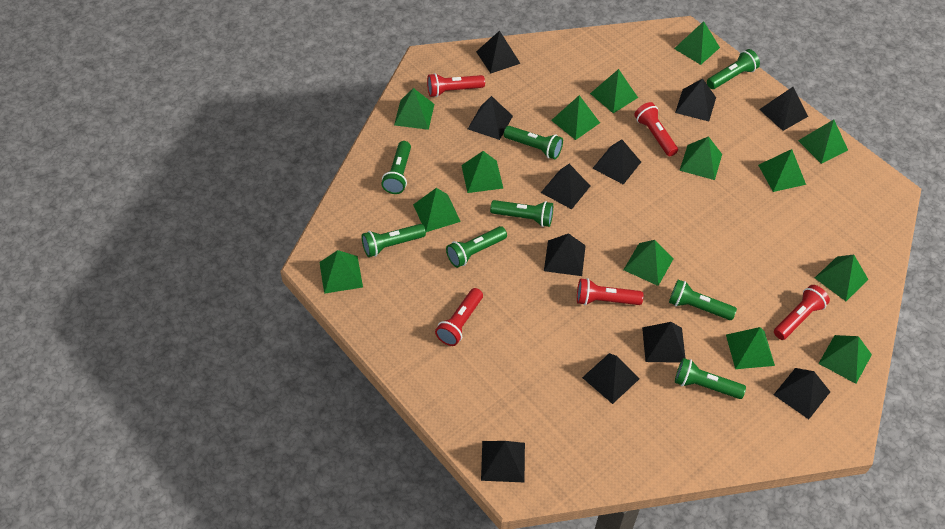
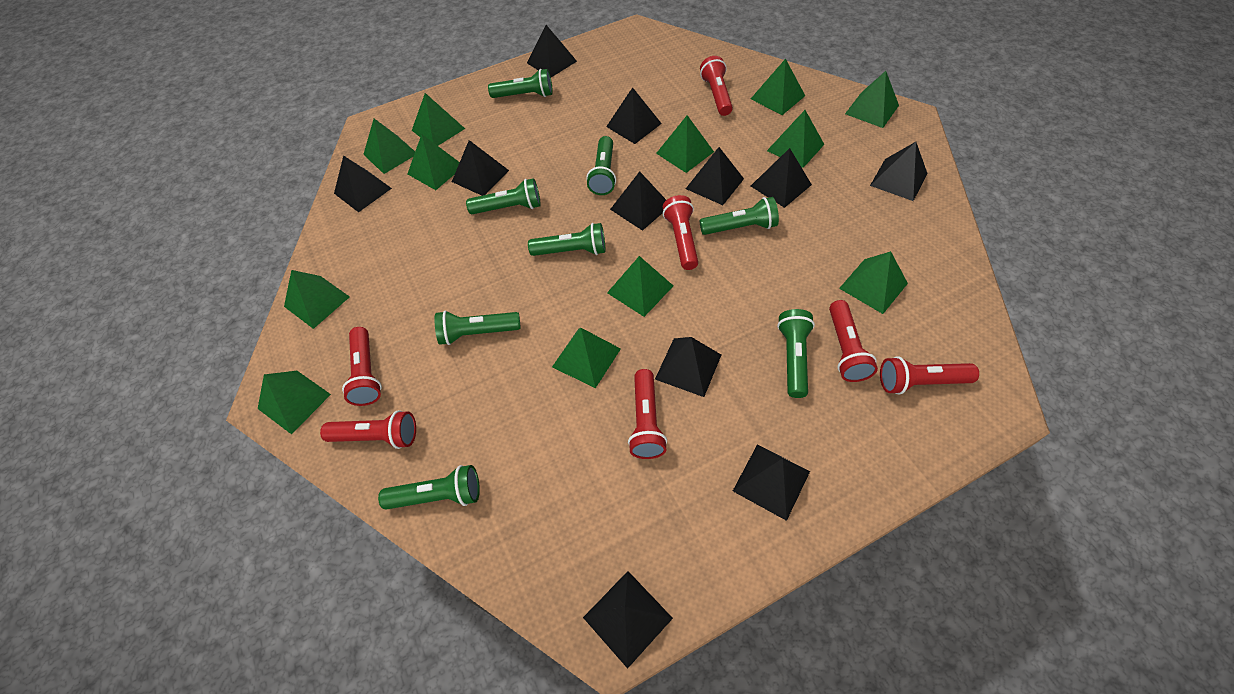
green pyramid: 14 -> 12
red flashlight: 5 -> 7

